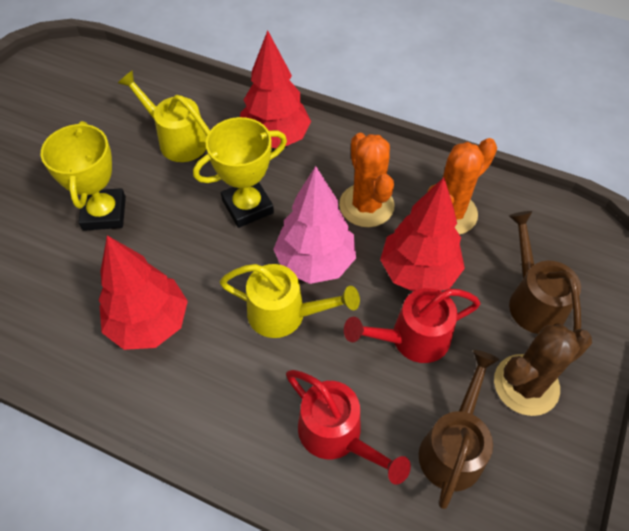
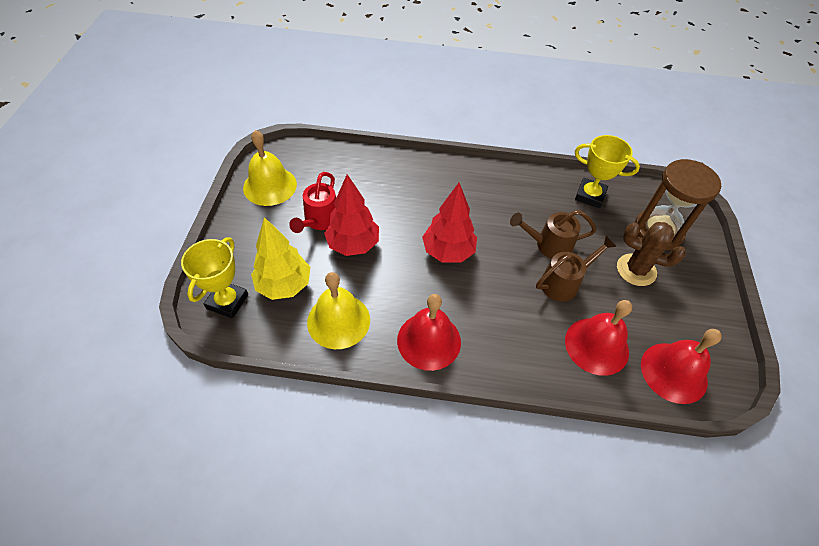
brown hourglass: 0 -> 1
orange cactus: 2 -> 0
pink tree: 1 -> 0
red bell: 0 -> 3
red tree: 3 -> 2
red watering can: 2 -> 1
yellow bell: 0 -> 2
yellow tree: 0 -> 1
yellow watering can: 2 -> 0

